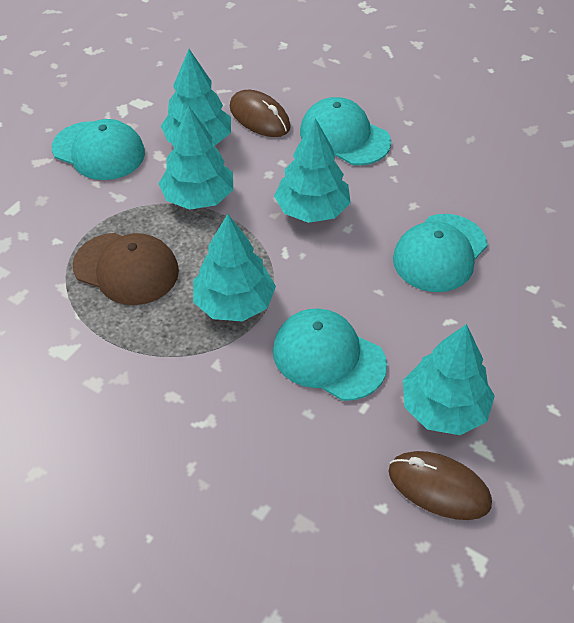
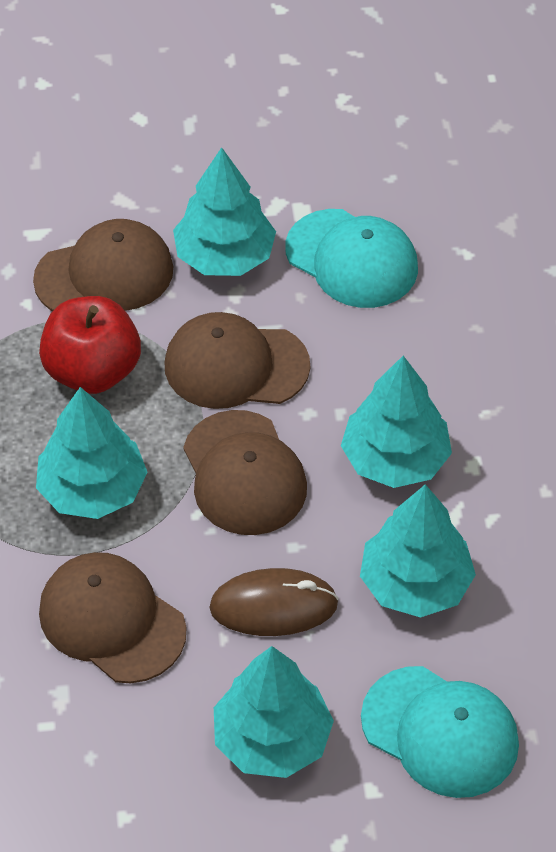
brown cap: 1 -> 4
brown mouse: 2 -> 1
red apple: 0 -> 1
turquoise cap: 4 -> 2

